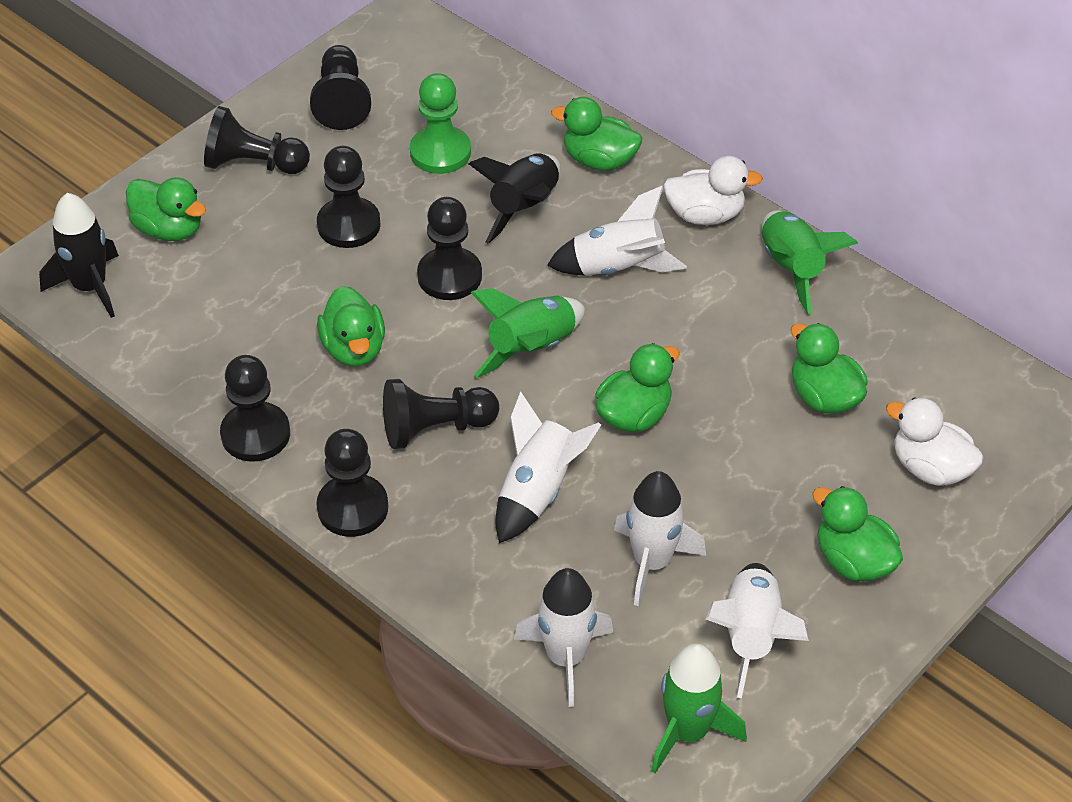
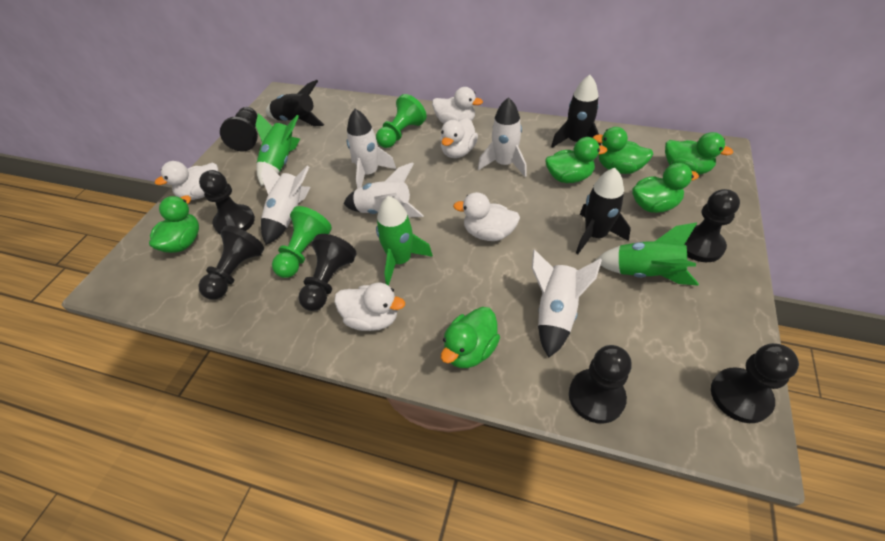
black rocket: 2 -> 3
green pawn: 1 -> 2
white duck: 2 -> 5

